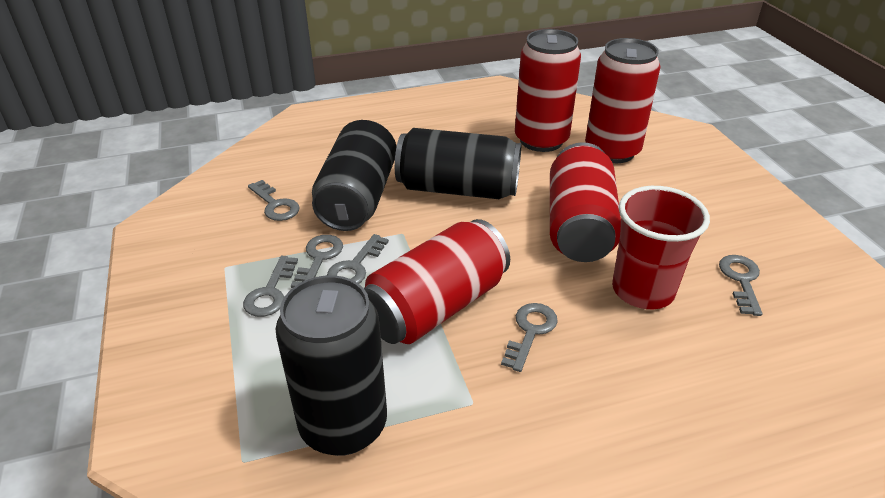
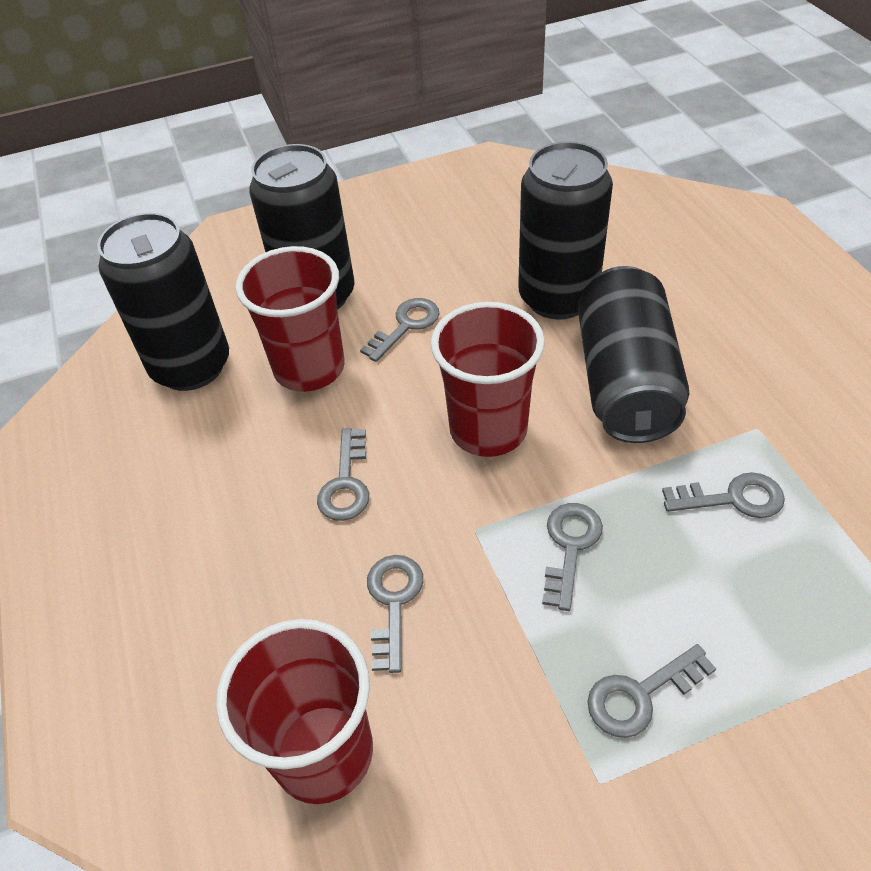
black can: 3 -> 4
red can: 4 -> 0
red cup: 1 -> 3

